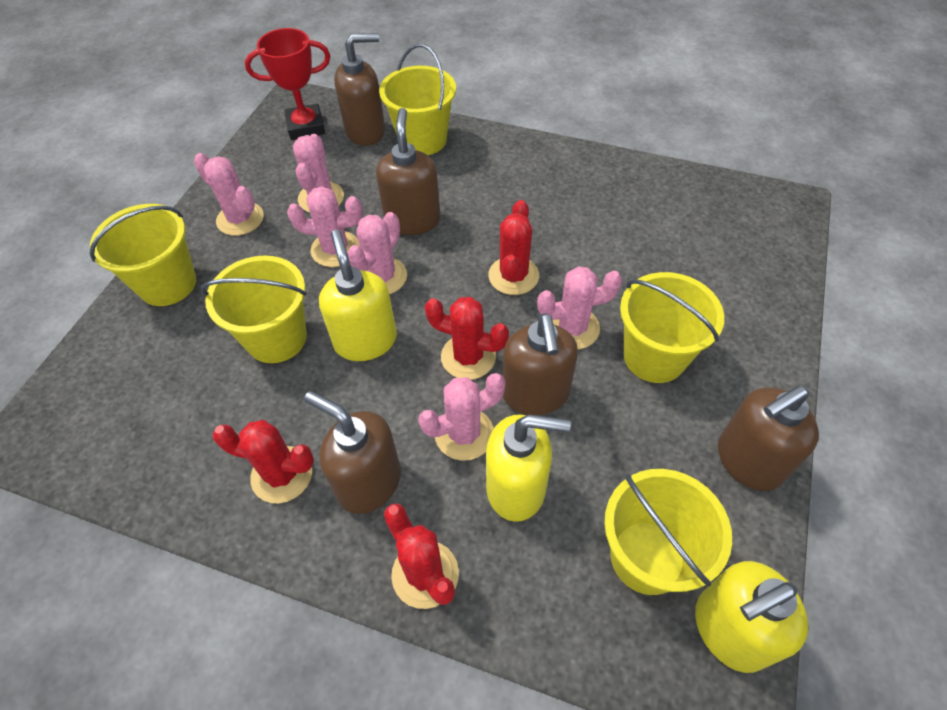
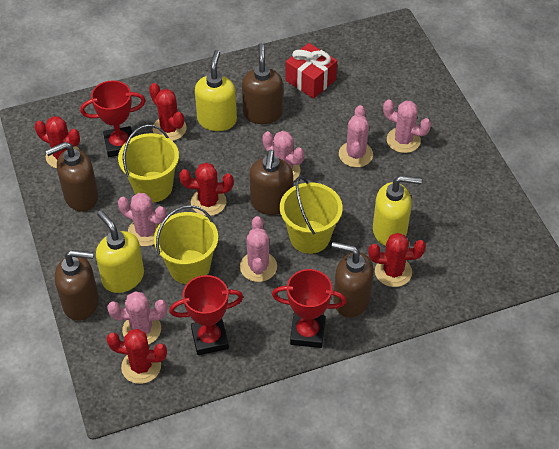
red cactus: 4 -> 5
red gift: 0 -> 1
red trophy: 1 -> 3
yellow bucket: 5 -> 3

